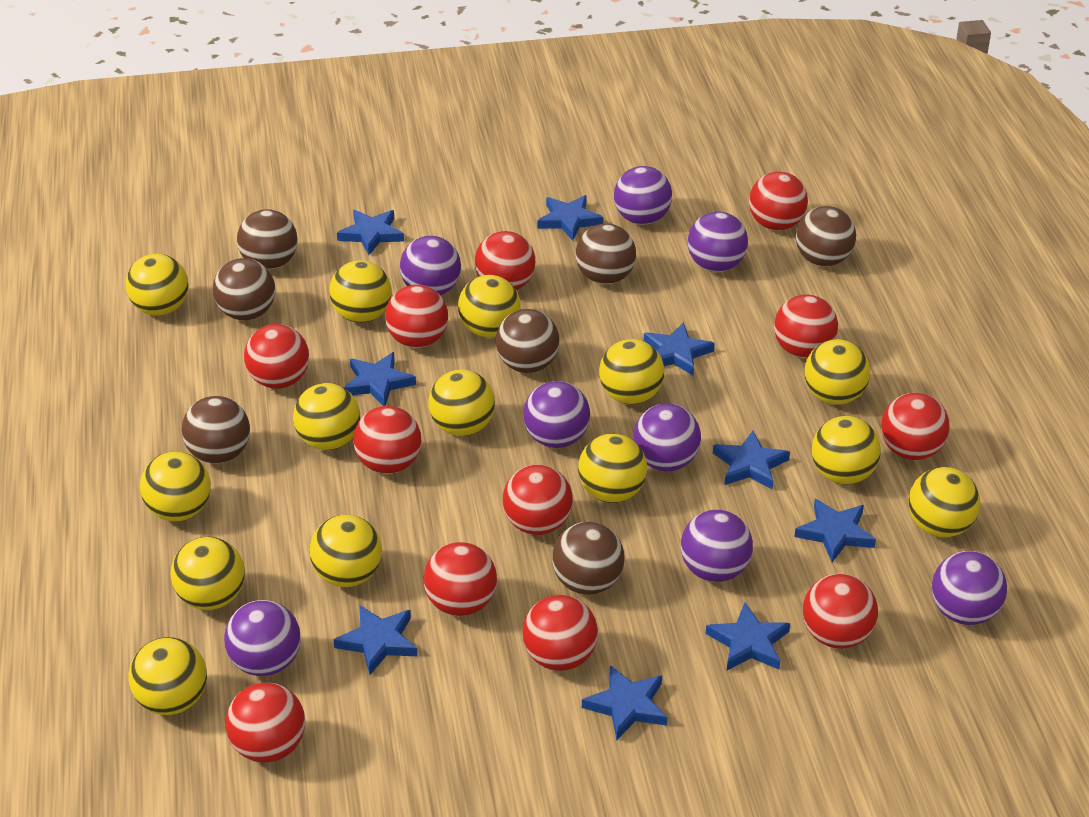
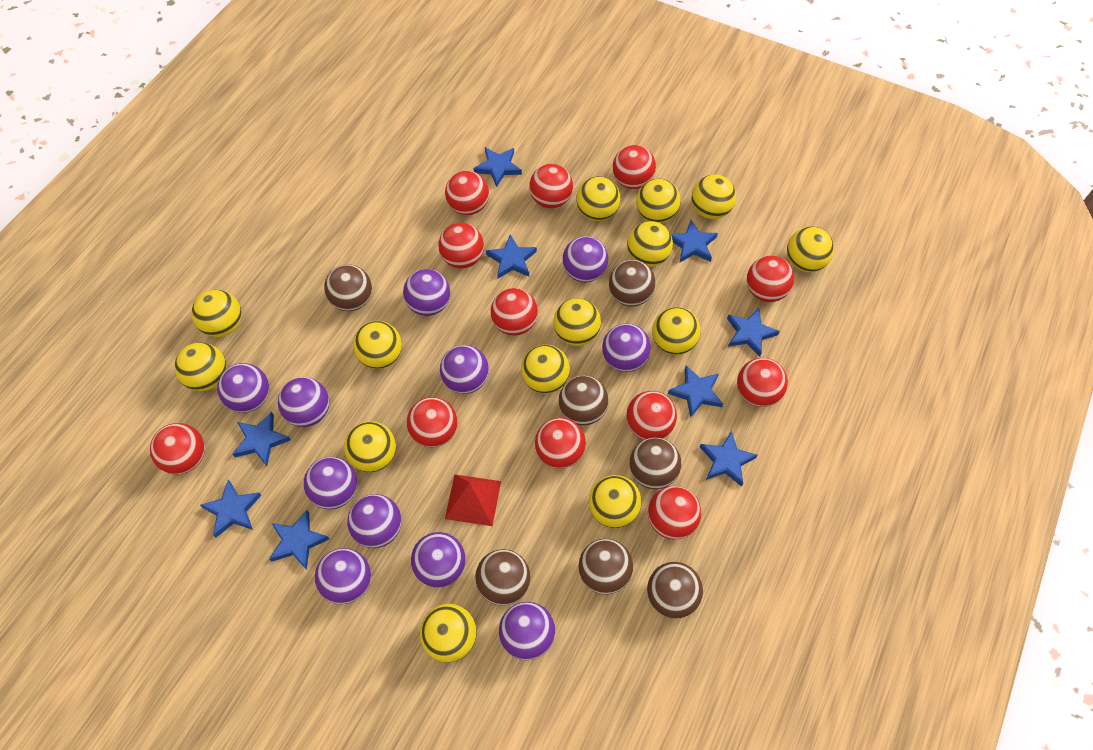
purple ball: 8 -> 11
red pyramid: 0 -> 1

